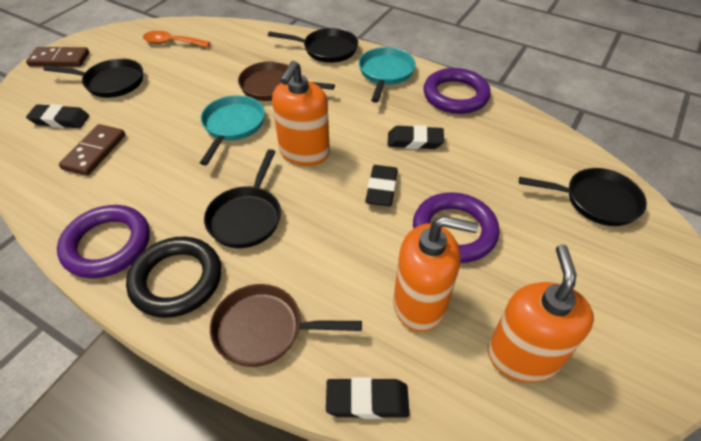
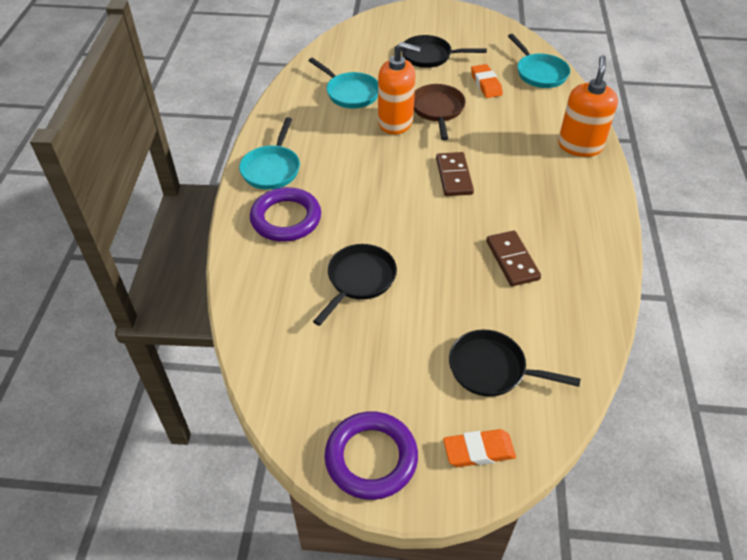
black eraser: 4 -> 0
black pan: 4 -> 3
black ring: 1 -> 0
brown pan: 2 -> 1
orange eraser: 0 -> 2
orange soap dispenser: 3 -> 2
orange spoon: 1 -> 0
purple ring: 3 -> 2
turquoise pan: 2 -> 3

